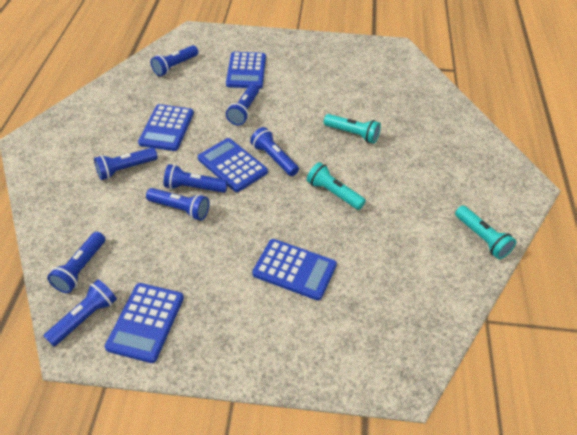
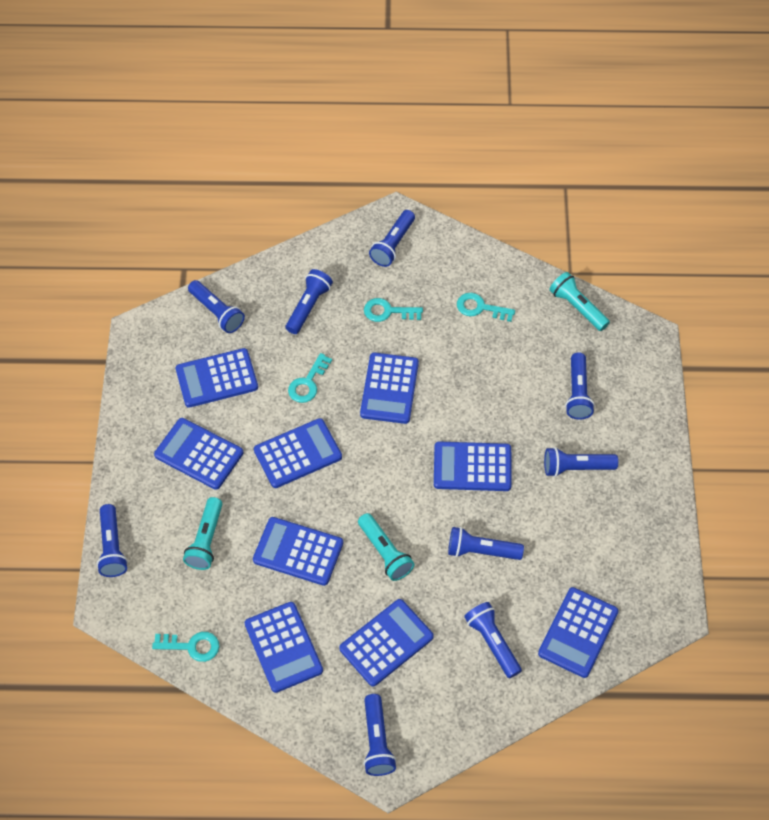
blue calculator: 5 -> 9
blue flashlight: 8 -> 9
turquoise key: 0 -> 4

